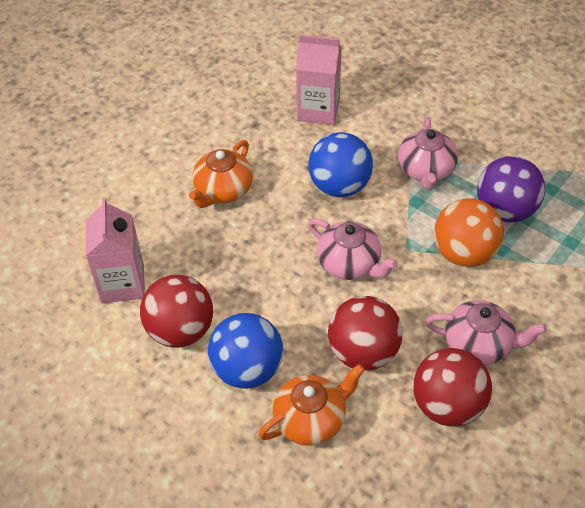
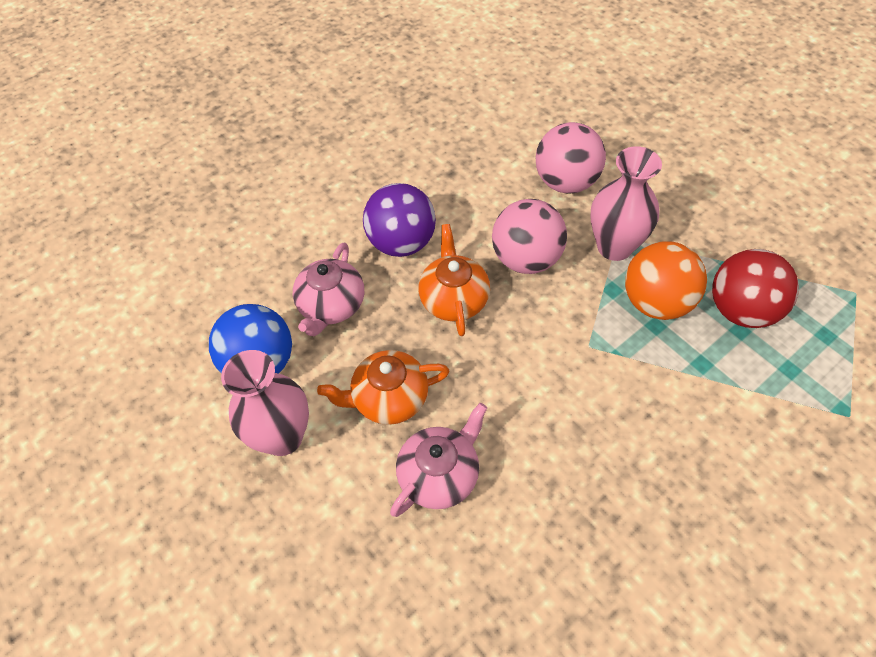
blue ball: 2 -> 1
pink ball: 0 -> 2
pink carton: 2 -> 0
pink teapot: 3 -> 2
pink vase: 0 -> 2
red ball: 3 -> 1

